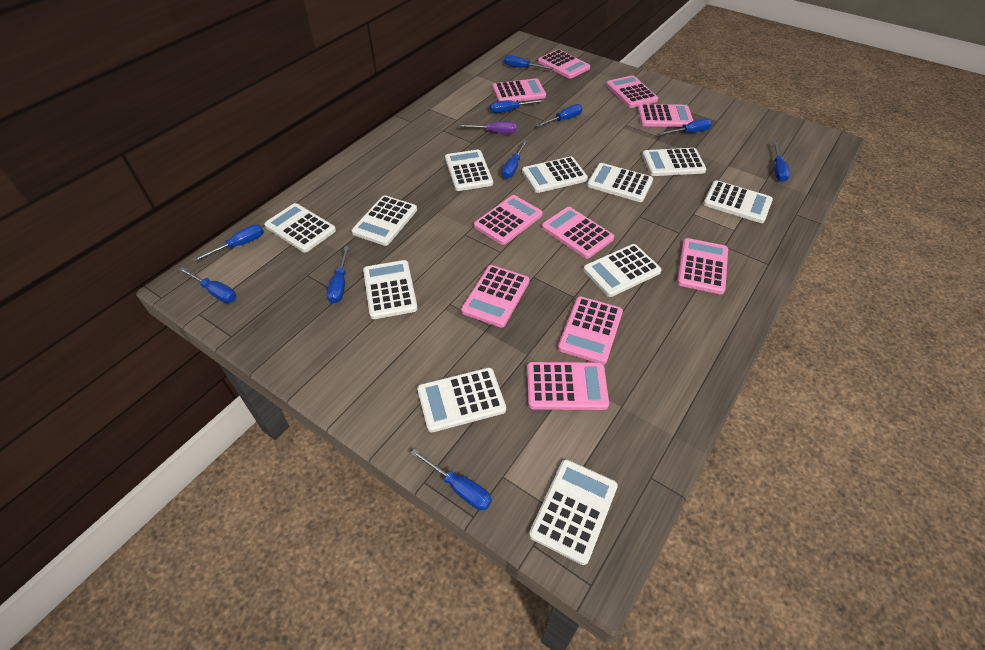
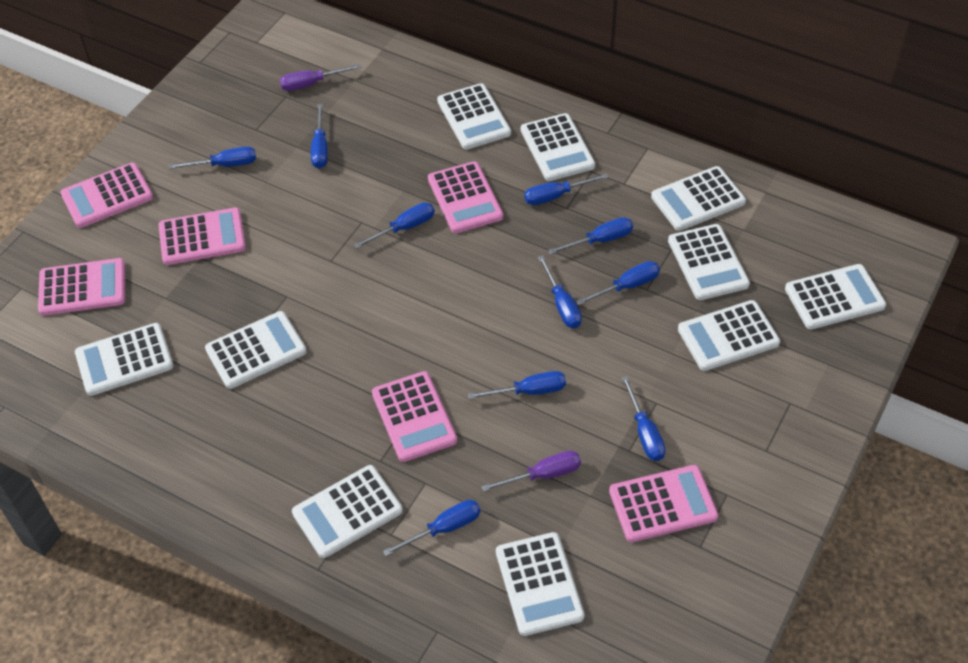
pink calculator: 10 -> 6
purple screwdriver: 1 -> 2
white calculator: 11 -> 10

